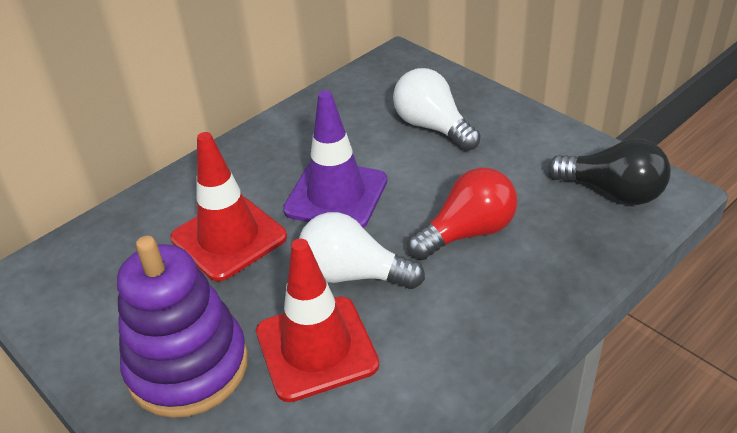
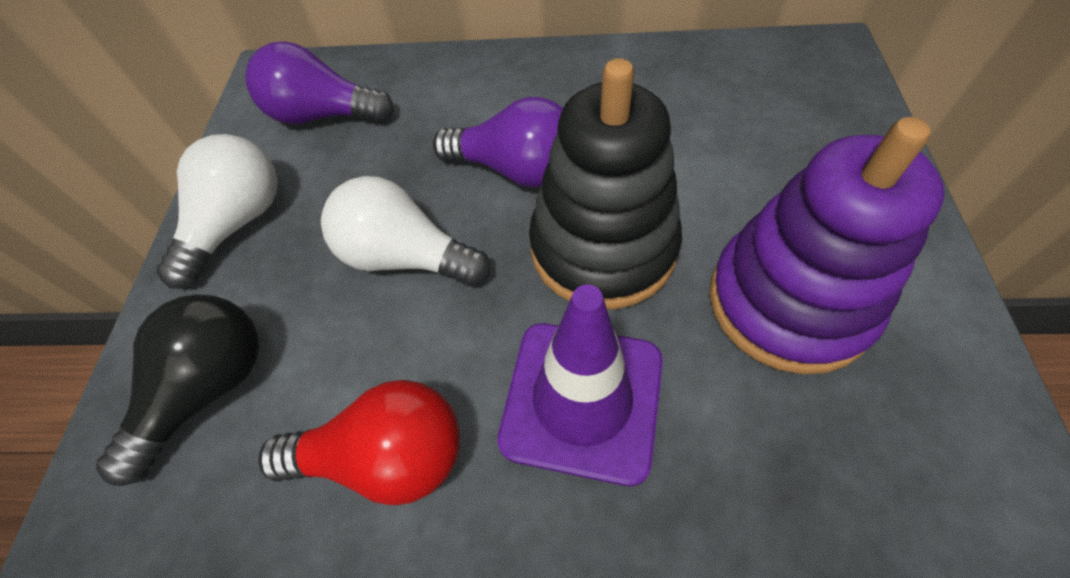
black stacking toy: 0 -> 1
purple light bulb: 0 -> 2
red traffic cone: 2 -> 0

